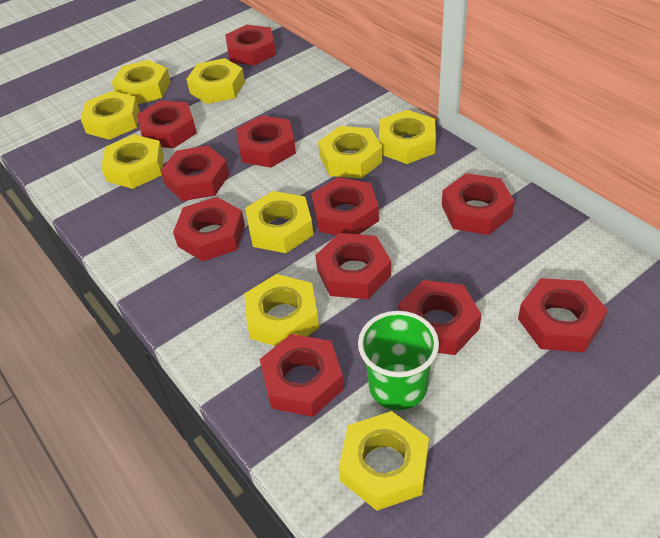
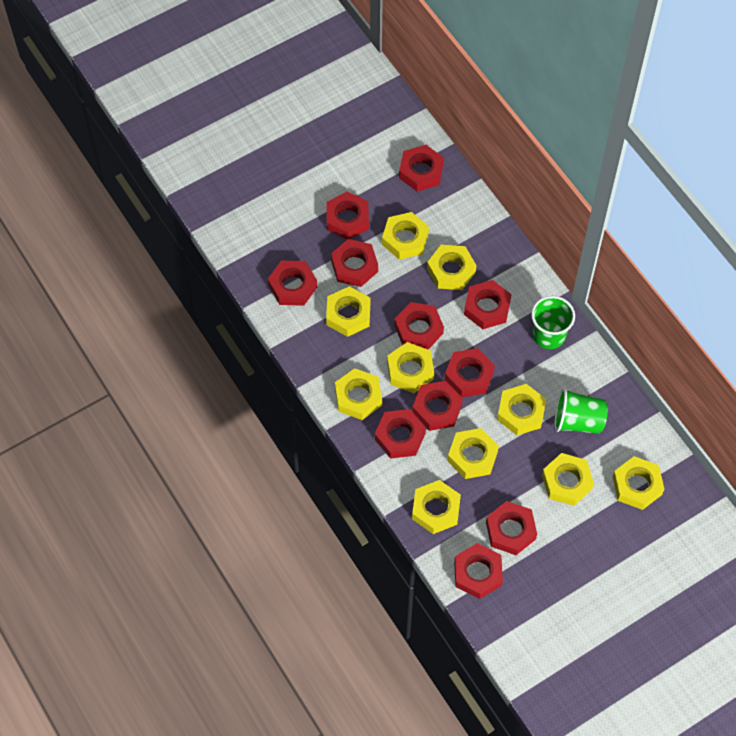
green cup: 1 -> 2
yellow nut: 9 -> 10

